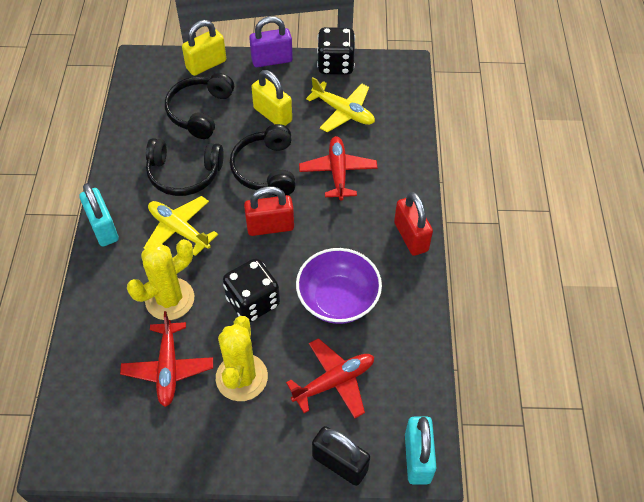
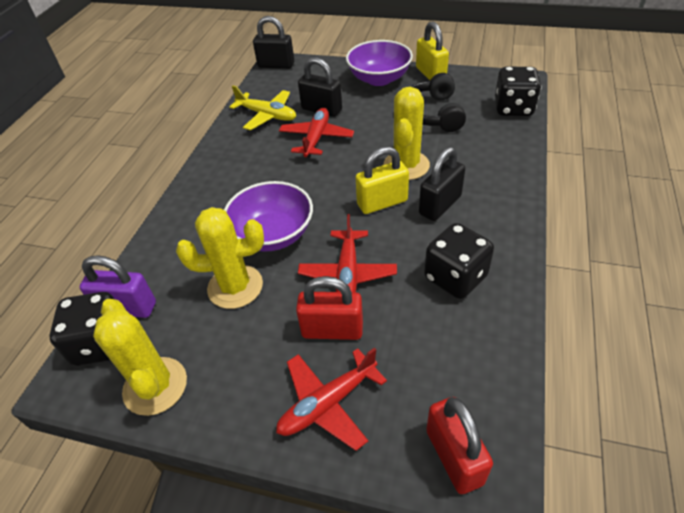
black dice: 2 -> 3
black headphones: 3 -> 1
black padlock: 1 -> 3
purple bowl: 1 -> 2
turquoise padlock: 2 -> 0
yellow cactus: 2 -> 3
yellow plane: 2 -> 1

